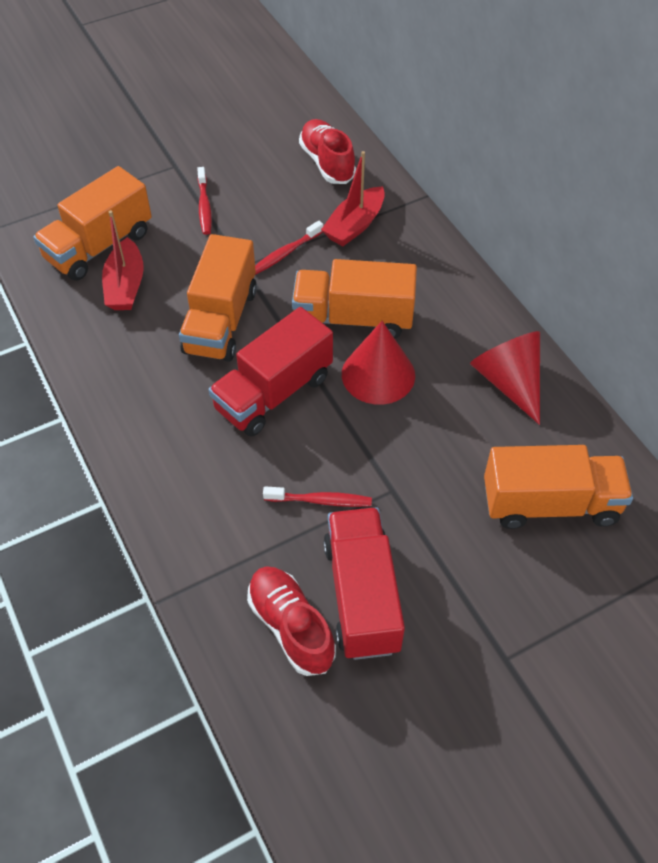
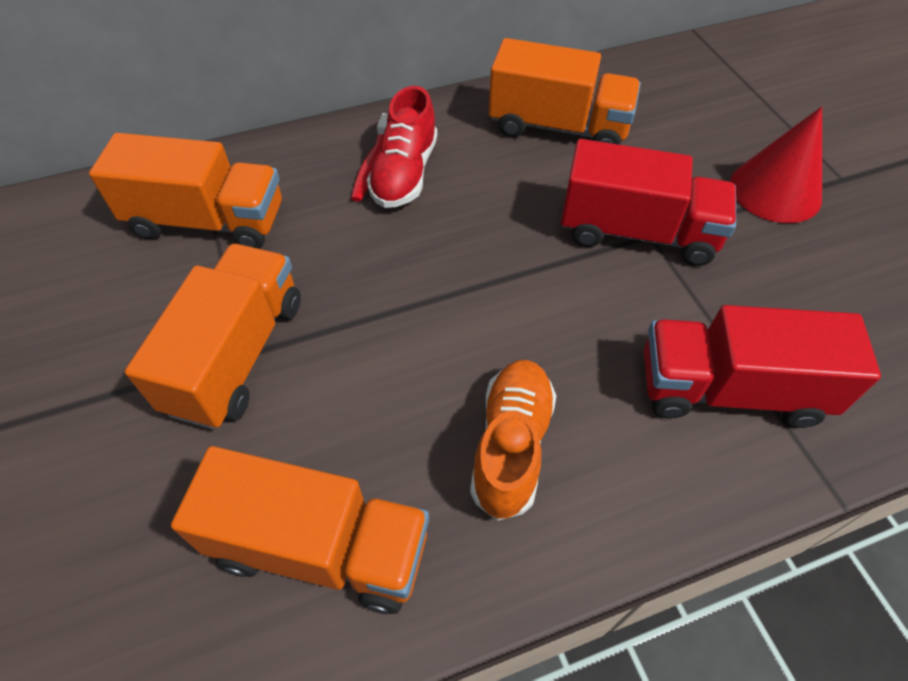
orange shoe: 0 -> 1
red boat: 2 -> 0
red cone: 2 -> 1
red shoe: 2 -> 1
red toothbrush: 3 -> 1

